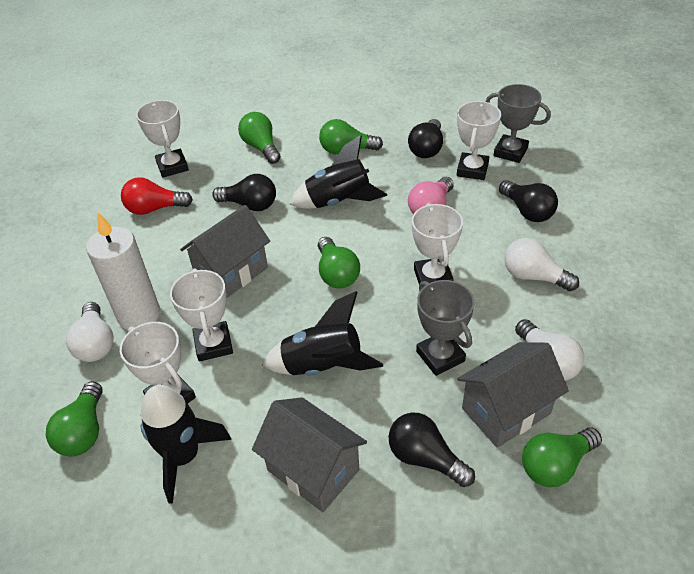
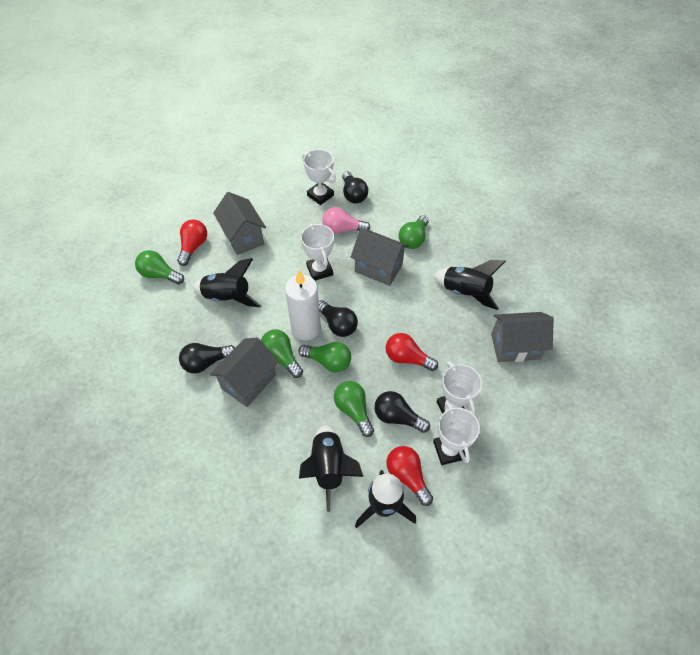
black rocket: 3 -> 4
grey house: 3 -> 4
grey trophy: 2 -> 0
red light bulb: 1 -> 3
white light bulb: 3 -> 0
white trophy: 5 -> 4

